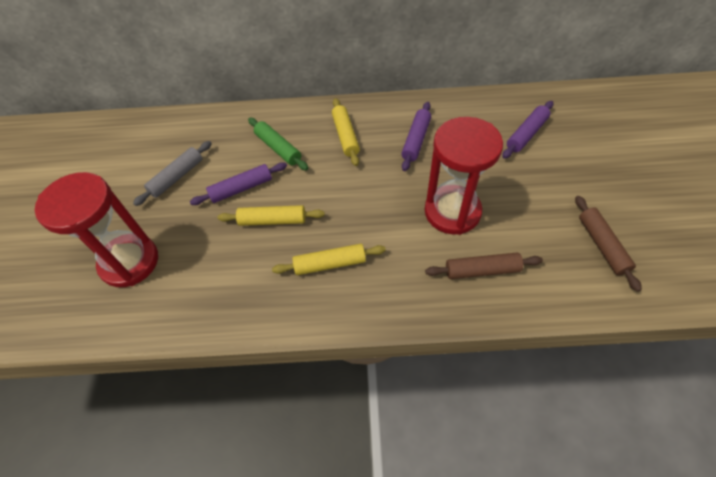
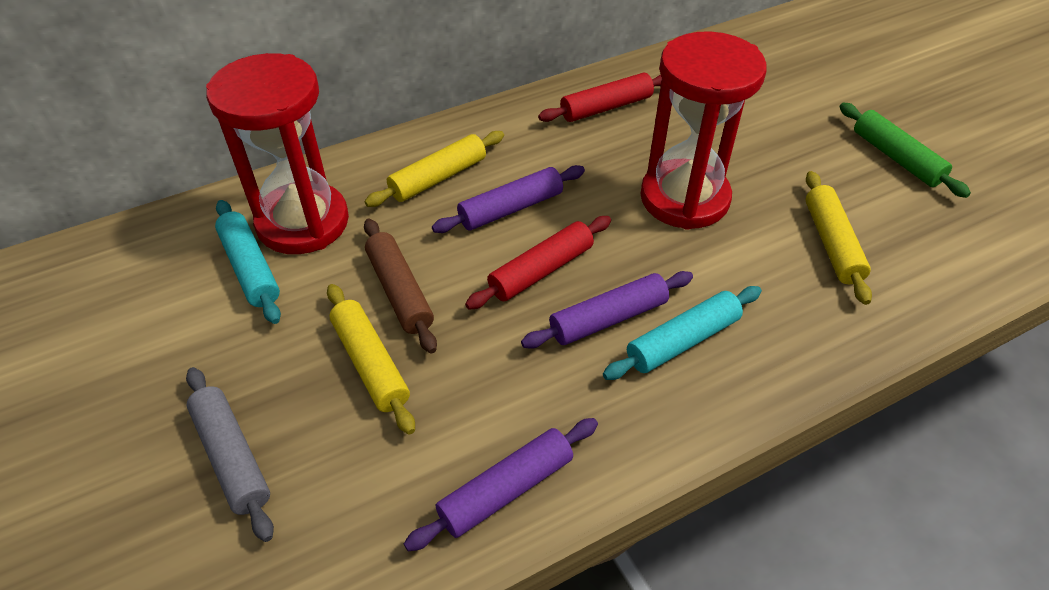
brown rolling pin: 2 -> 1
red rolling pin: 0 -> 2
turquoise rolling pin: 0 -> 2

